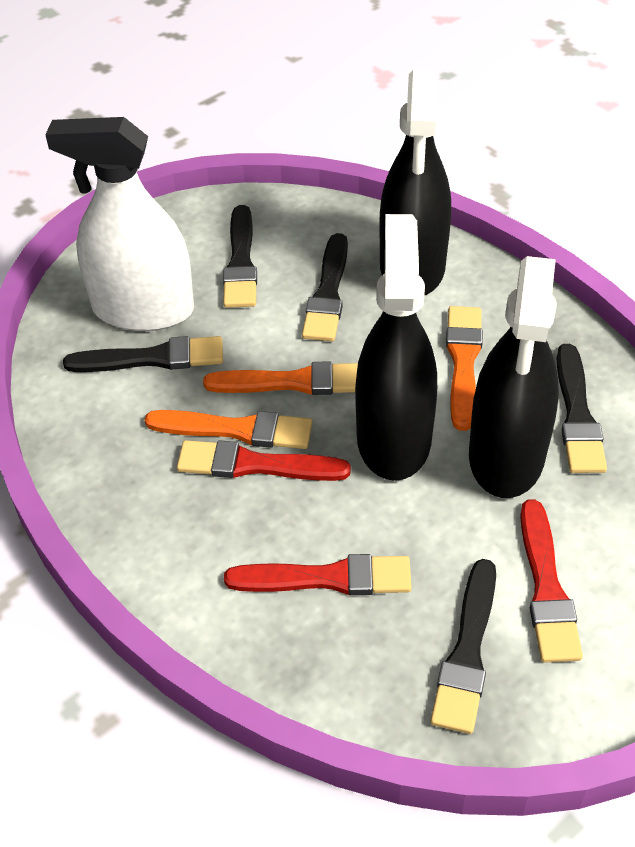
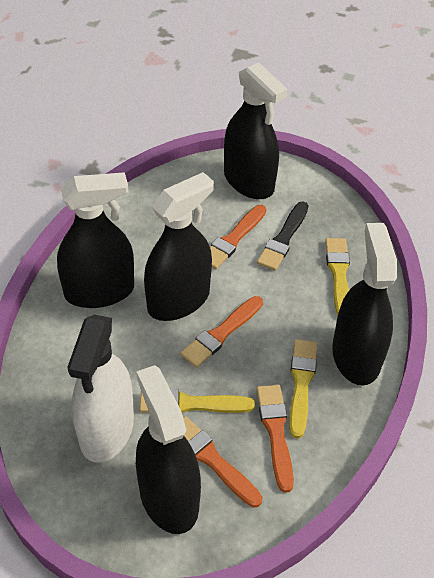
black brush: 5 -> 1
black spray bottle: 3 -> 5
orange brush: 3 -> 4
red brush: 3 -> 0
yellow brush: 0 -> 3

